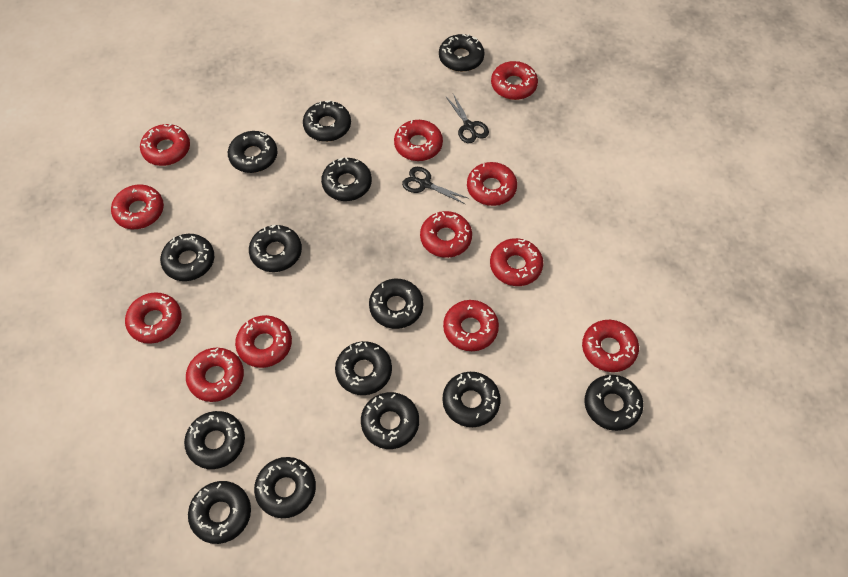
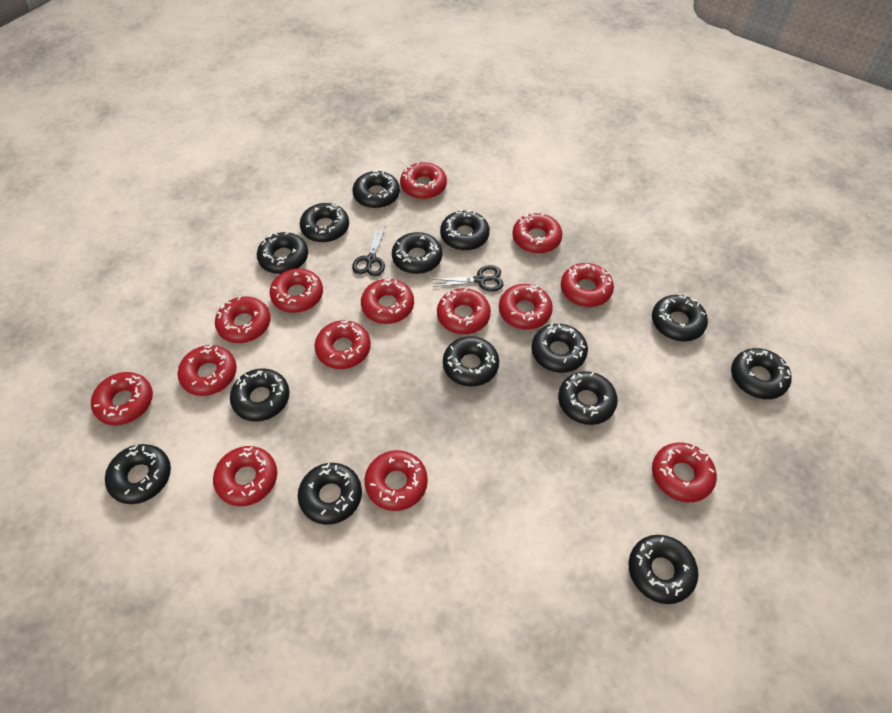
red donut: 12 -> 14

